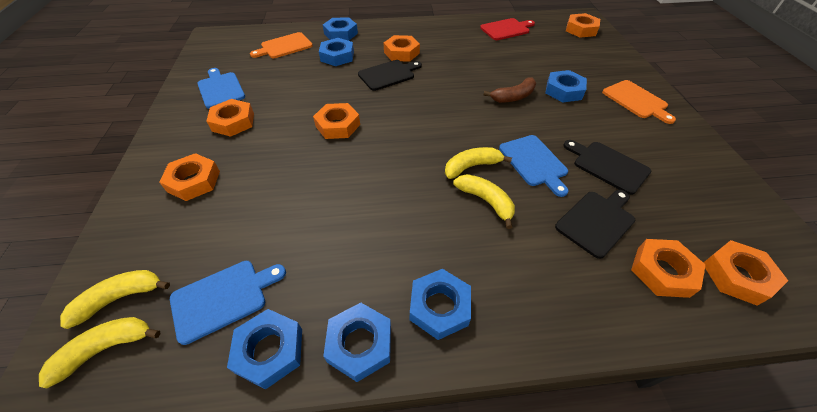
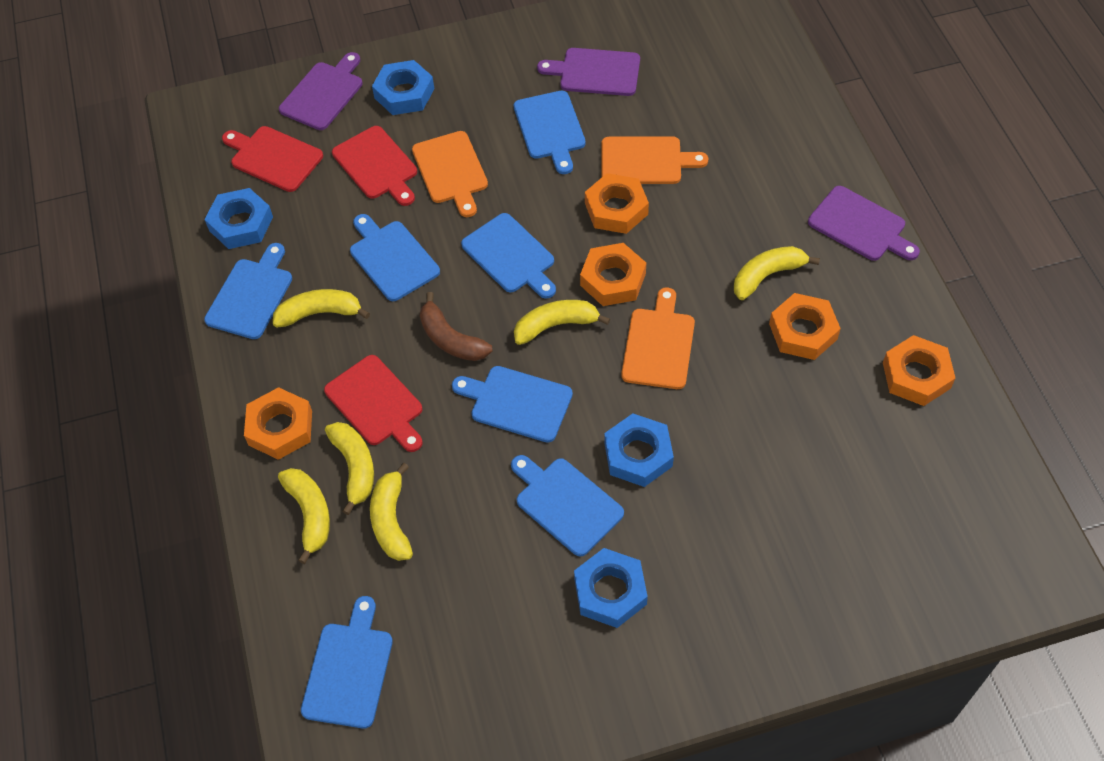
black cutting board: 3 -> 0
blue cutting board: 3 -> 7
blue nut: 6 -> 4
orange cutting board: 2 -> 3
orange nut: 7 -> 5
purple cutting board: 0 -> 3
red cutting board: 1 -> 3
yellow banana: 4 -> 6

